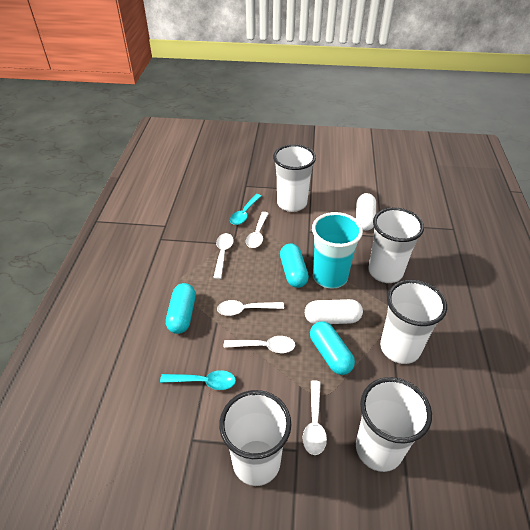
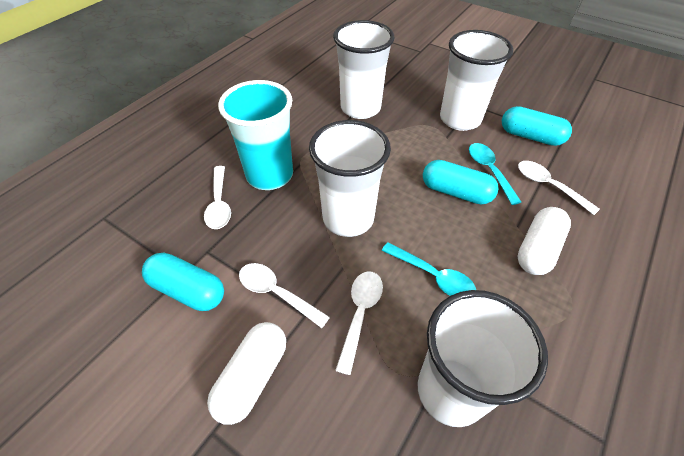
white cup: 5 -> 4
white spoon: 5 -> 4

